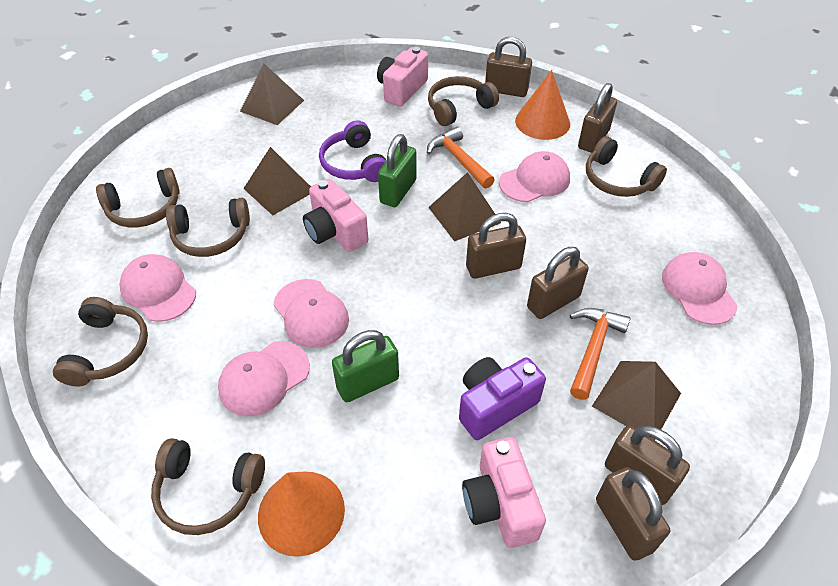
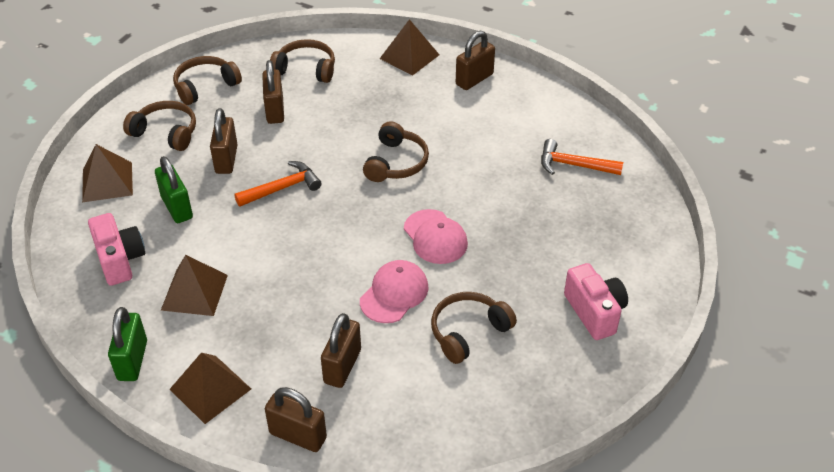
brown headphones: 6 -> 5
brown padlock: 6 -> 5
orange cone: 2 -> 0
pink camera: 3 -> 2
pink cap: 5 -> 2
purple camera: 1 -> 0
purple headphones: 1 -> 0

